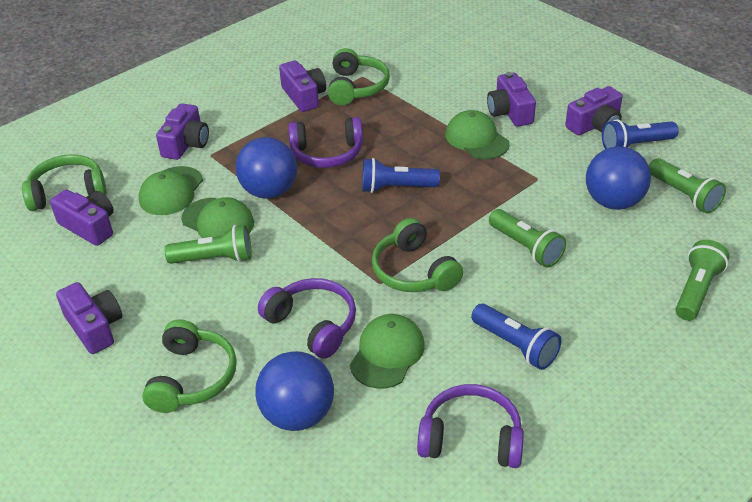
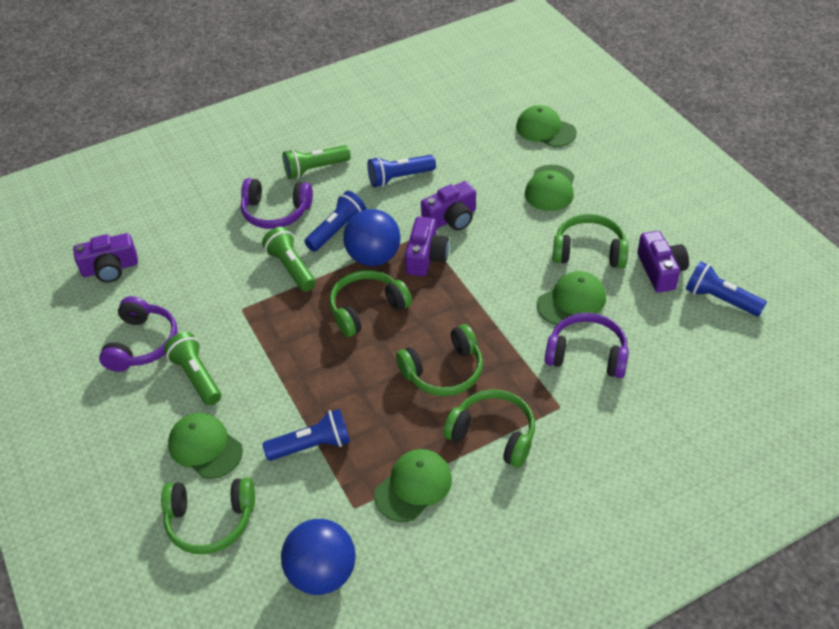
blue ball: 3 -> 2
blue flashlight: 3 -> 4
green cap: 4 -> 5
green flashlight: 4 -> 3
green headphones: 4 -> 5
purple camera: 6 -> 4

